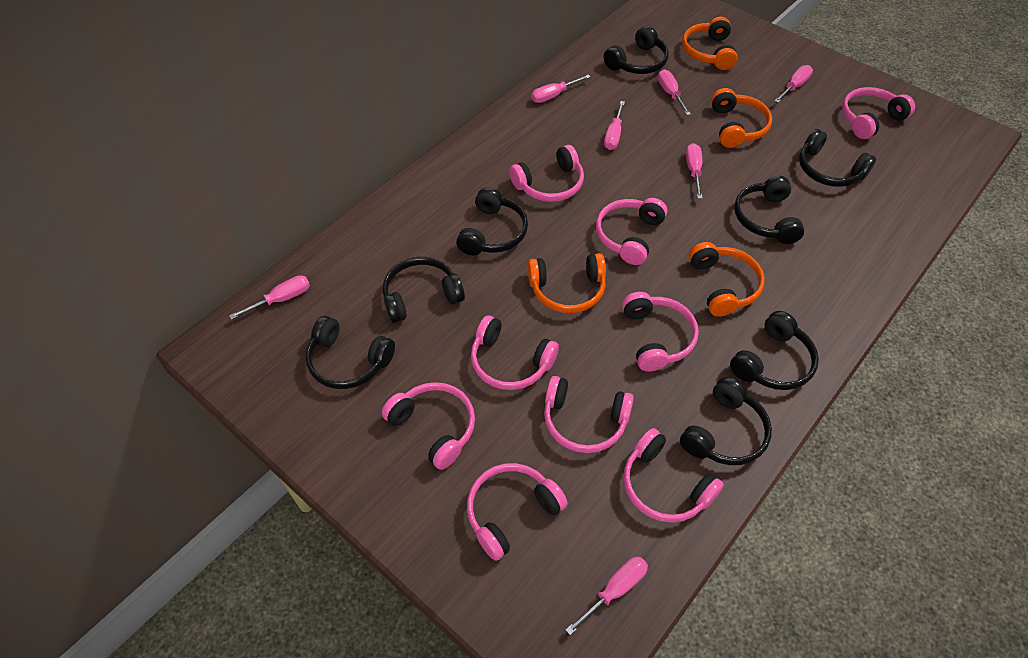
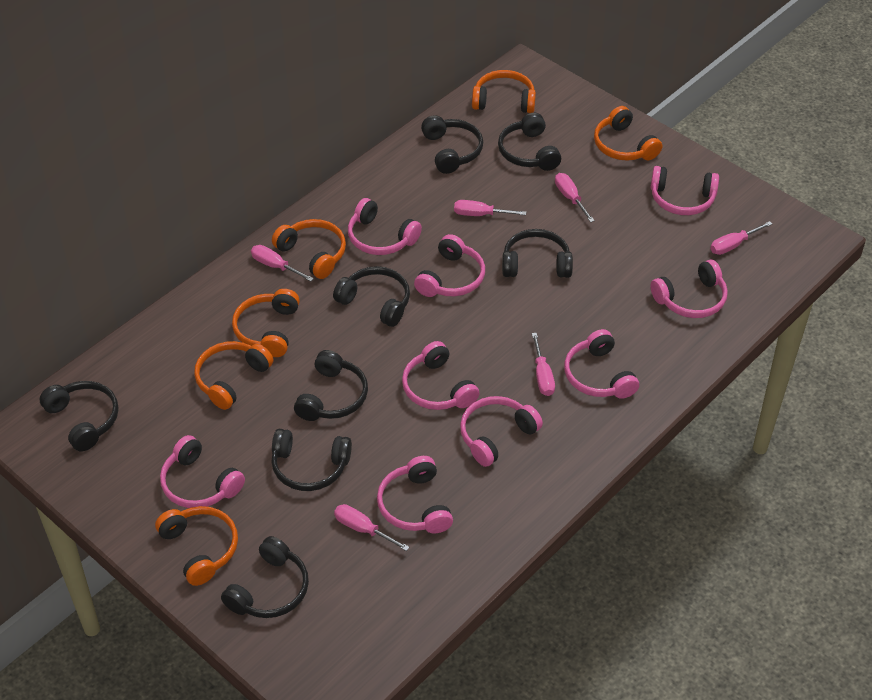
orange headphones: 4 -> 6
pink screwdriver: 7 -> 6

